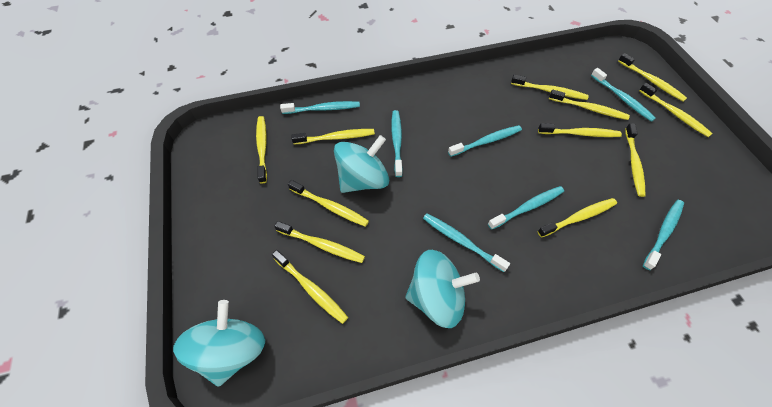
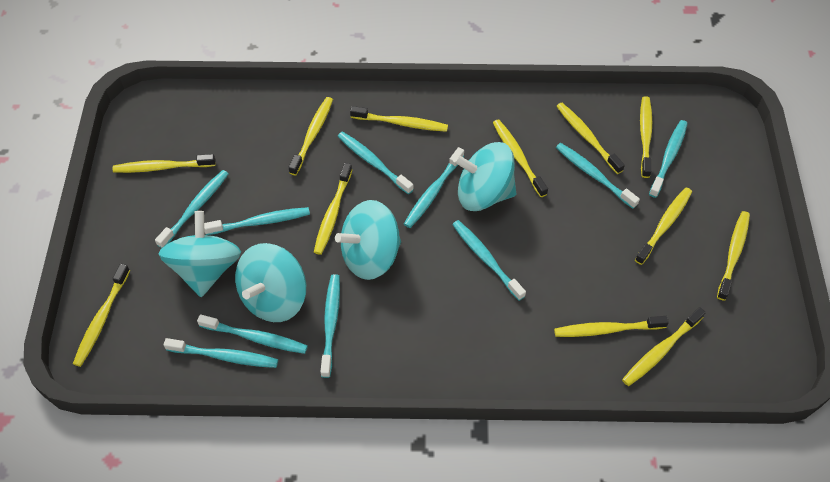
turquoise spinning top: 3 -> 4
turquoise toothbrush: 7 -> 10

